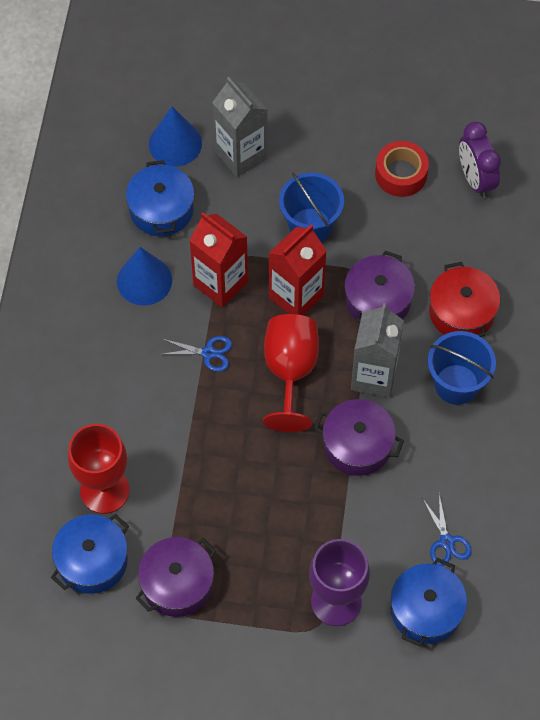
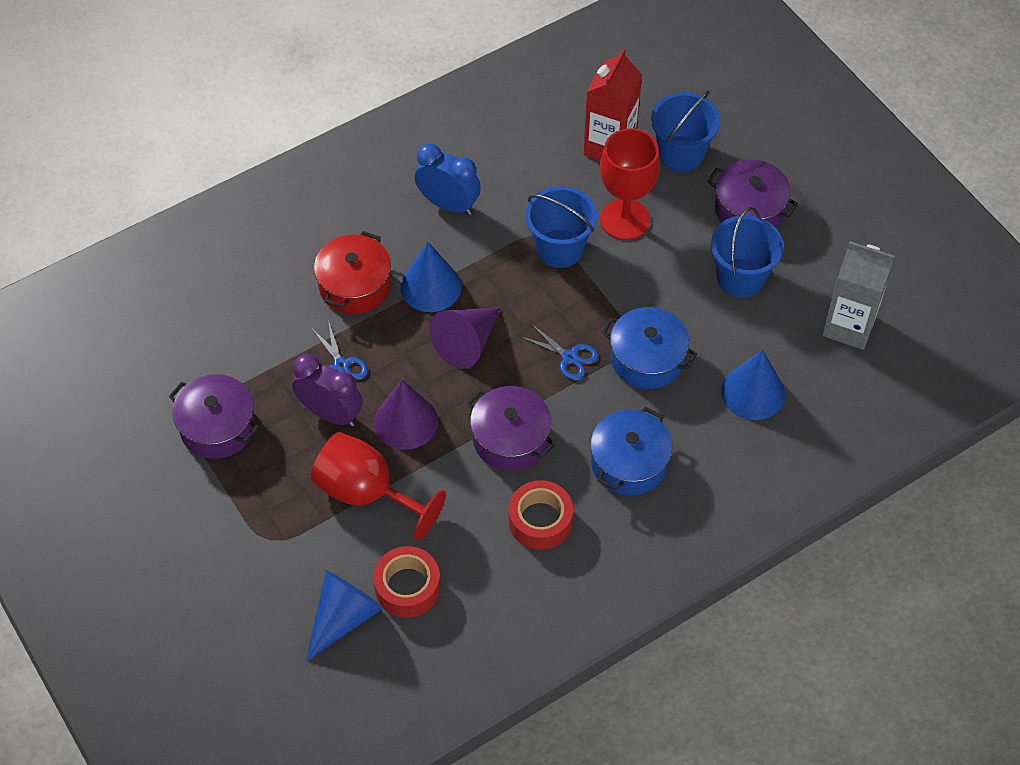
blue bucket: 2 -> 3
blue clock: 0 -> 1
blue cone: 2 -> 3
blue pot: 3 -> 2
grey carton: 2 -> 1
purple cone: 0 -> 2
purple goblet: 1 -> 0
red carton: 2 -> 1
red tape: 1 -> 2

